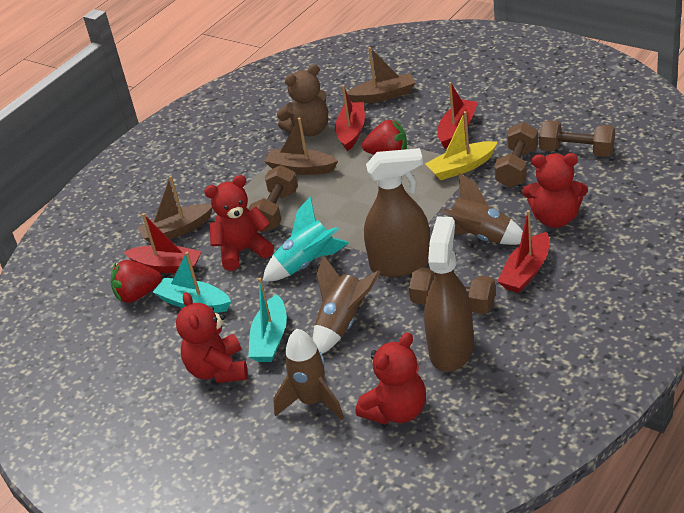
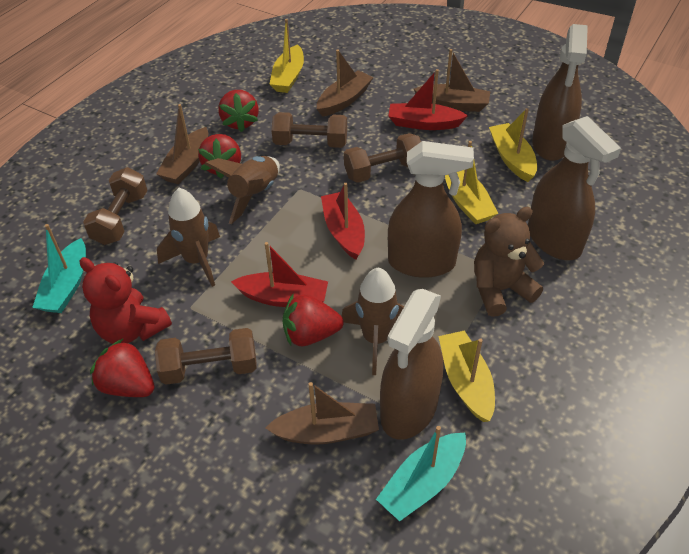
brown boat: 3 -> 4
brown spray bottle: 2 -> 4
red boat: 4 -> 3
red strawberry: 2 -> 4
red teddy bear: 4 -> 1
turquoise rocket: 1 -> 0
yellow boat: 1 -> 4

